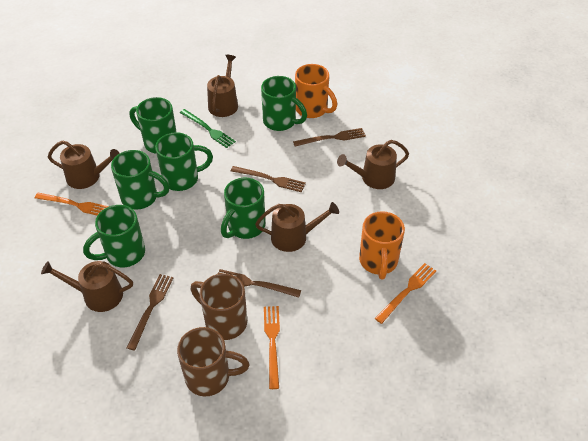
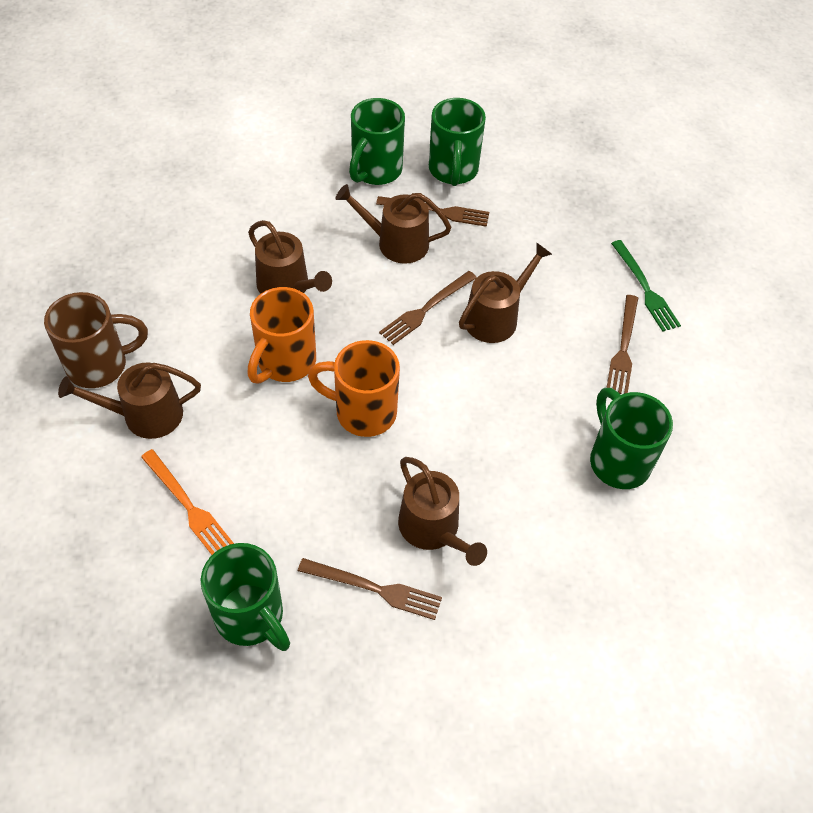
brown mug: 2 -> 1
green mug: 6 -> 4
orange fork: 3 -> 1

